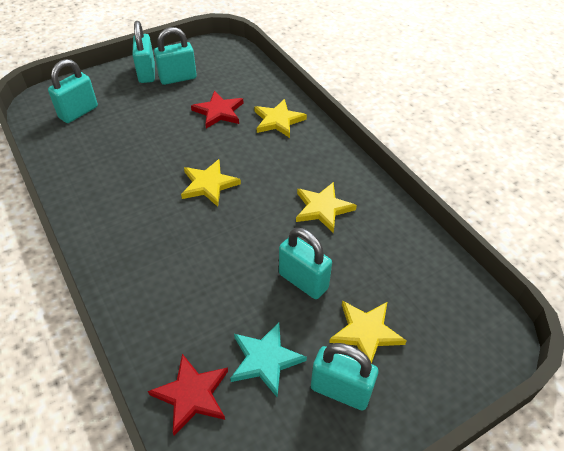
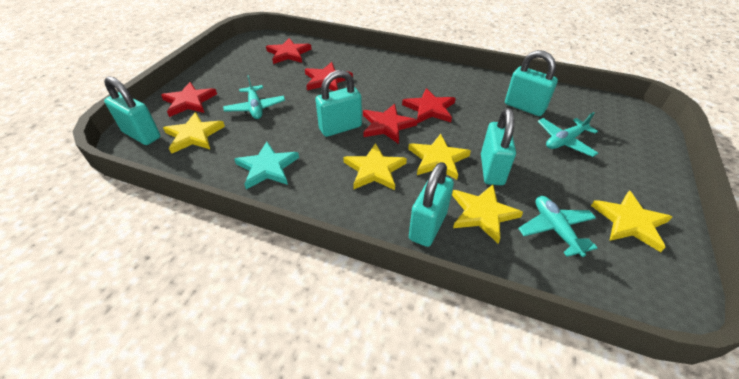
red star: 2 -> 5
turquoise plane: 0 -> 3
yellow star: 4 -> 5

